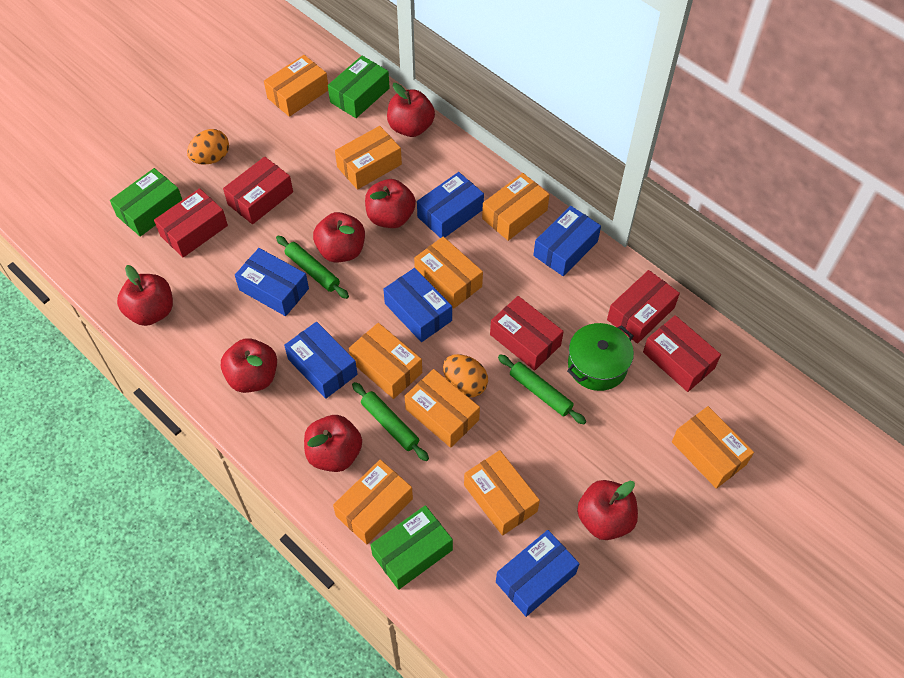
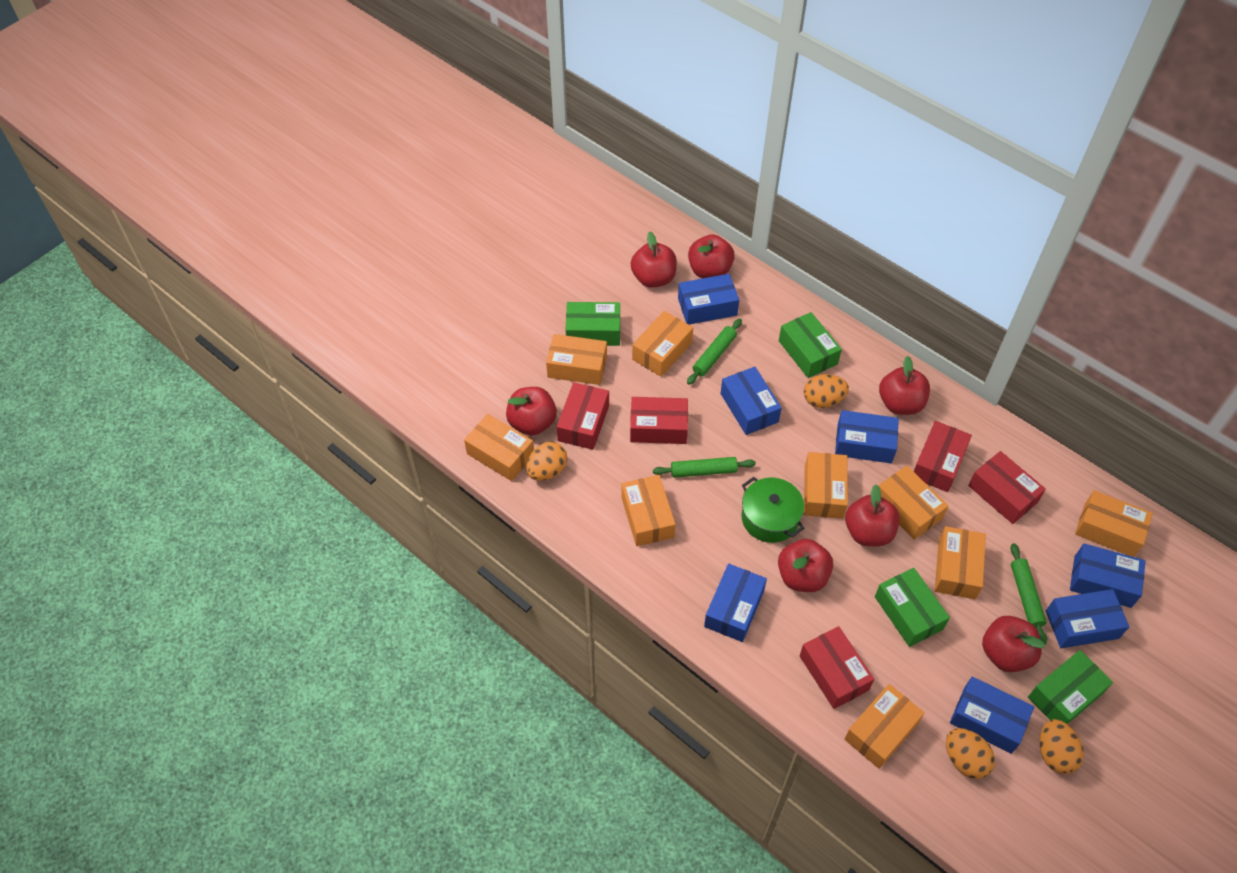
blue box: 6 -> 7
green box: 3 -> 4
orange egg: 2 -> 4

